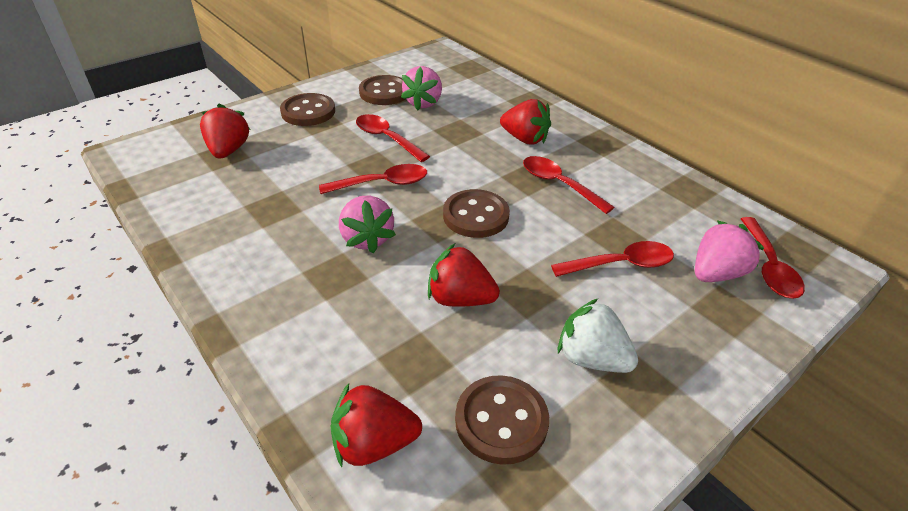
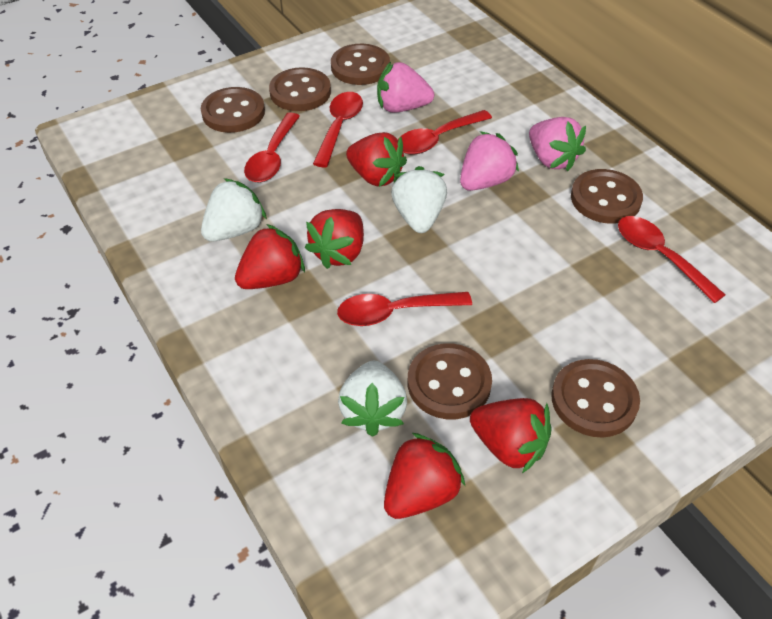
brown button: 4 -> 6
red strawberry: 4 -> 5
white strawberry: 1 -> 3

